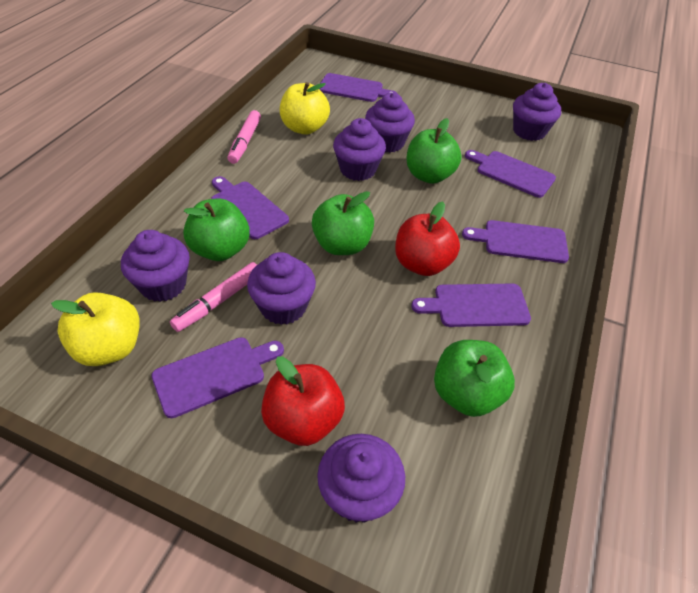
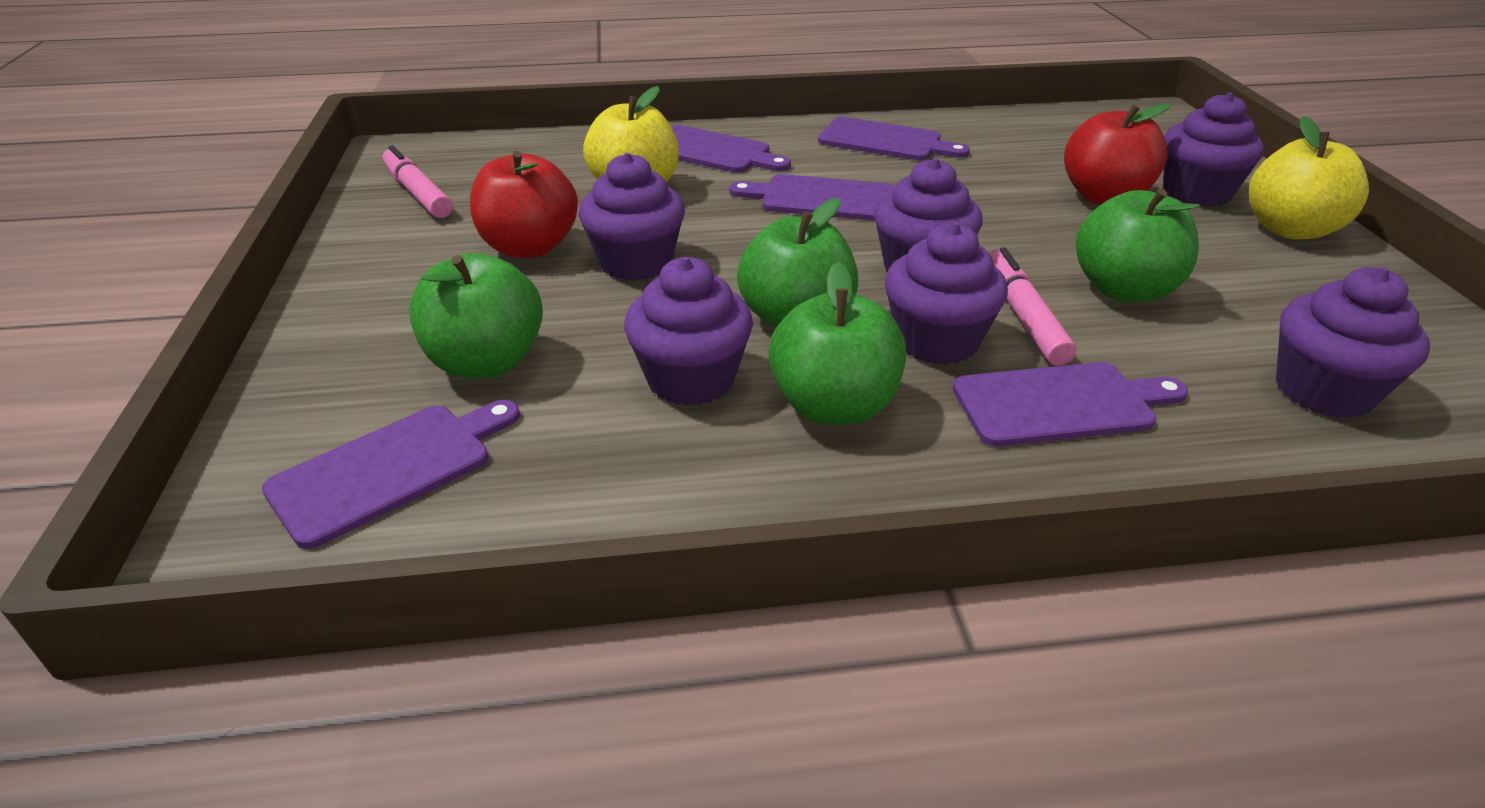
purple cutting board: 6 -> 5

